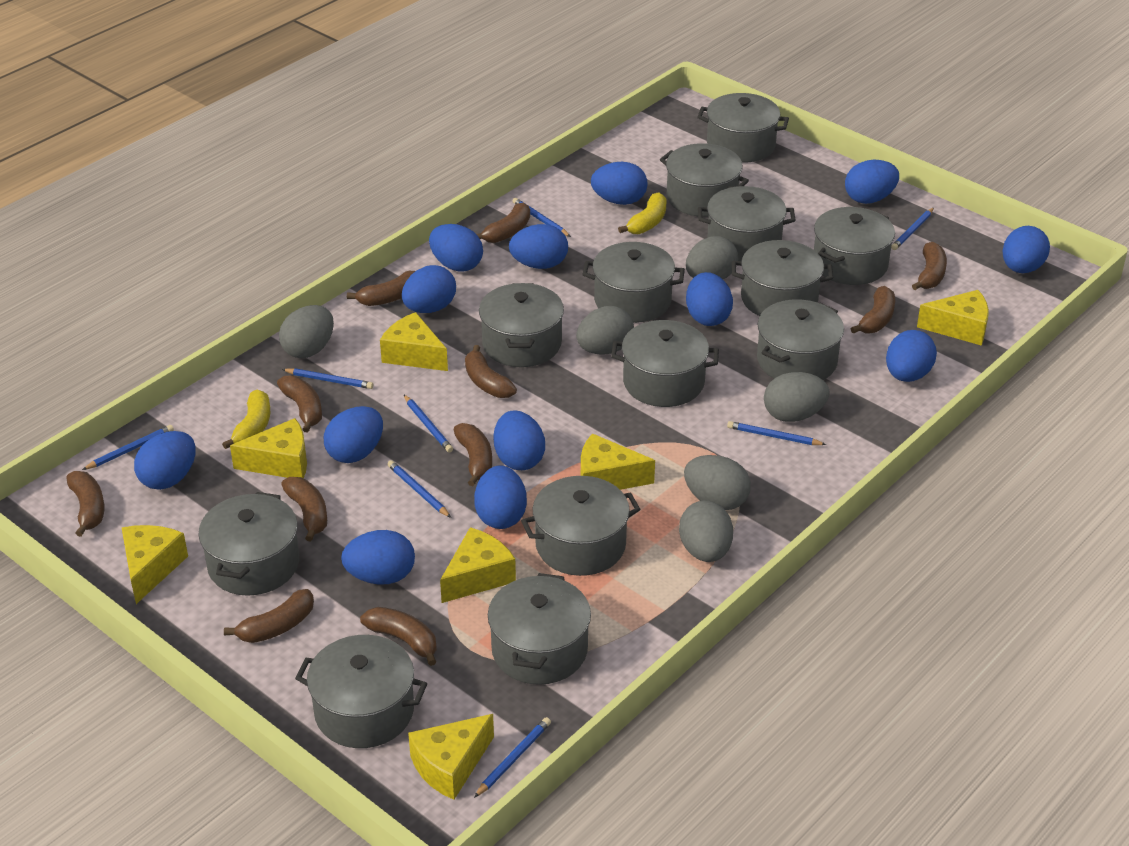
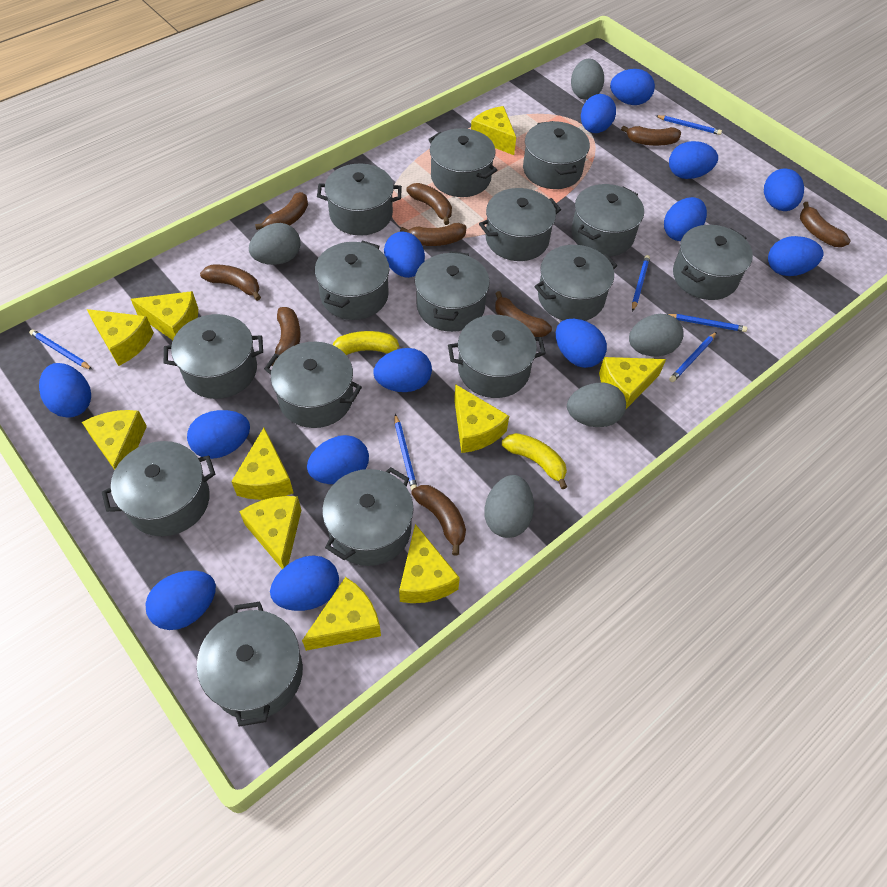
blue egg: 13 -> 14
blue pencil: 8 -> 6
brown banana: 11 -> 9
grey egg: 6 -> 5
grey pot: 13 -> 15
yellow cheese: 7 -> 10

